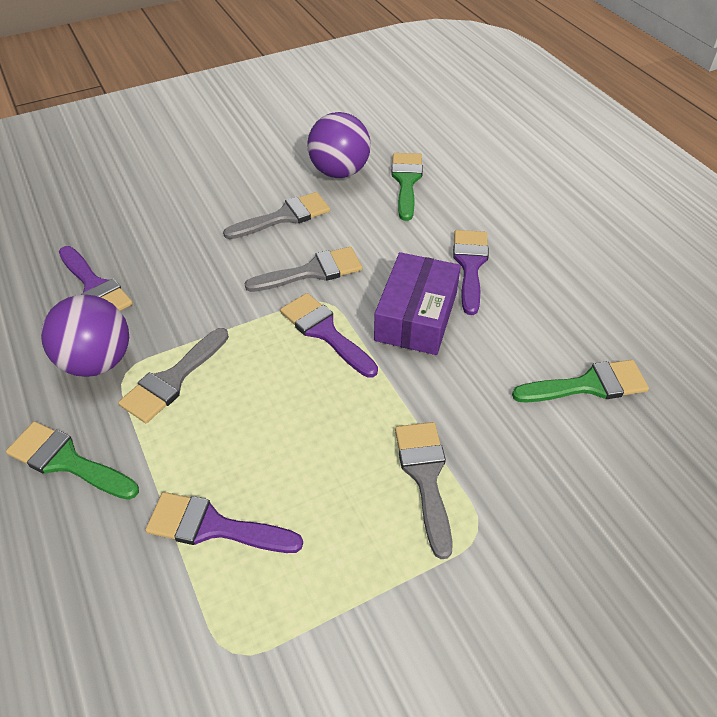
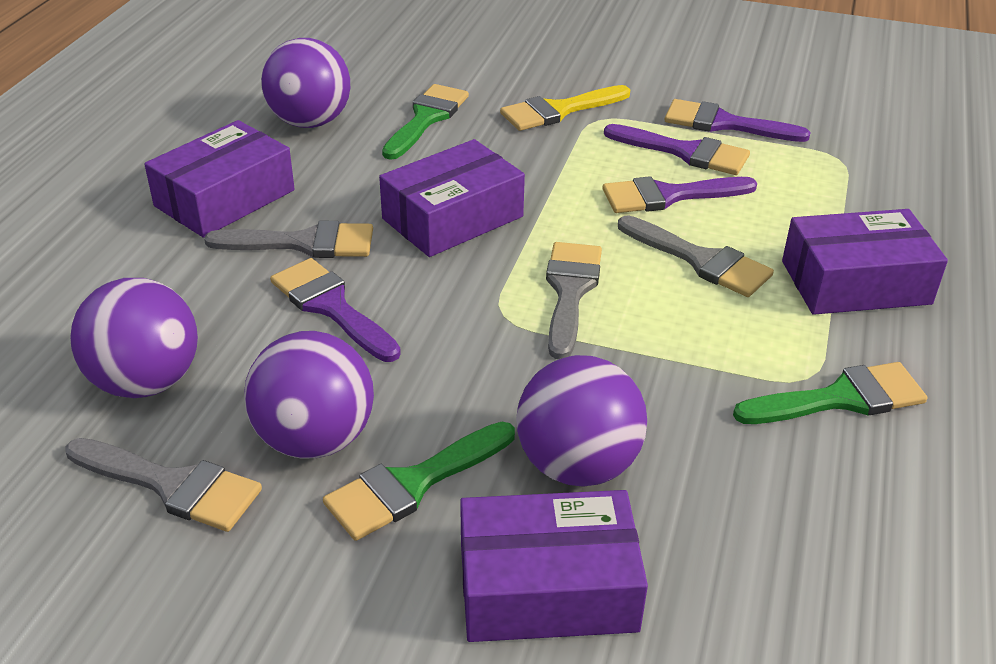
purple ball: 2 -> 4
purple box: 1 -> 4
yellow brush: 0 -> 1

